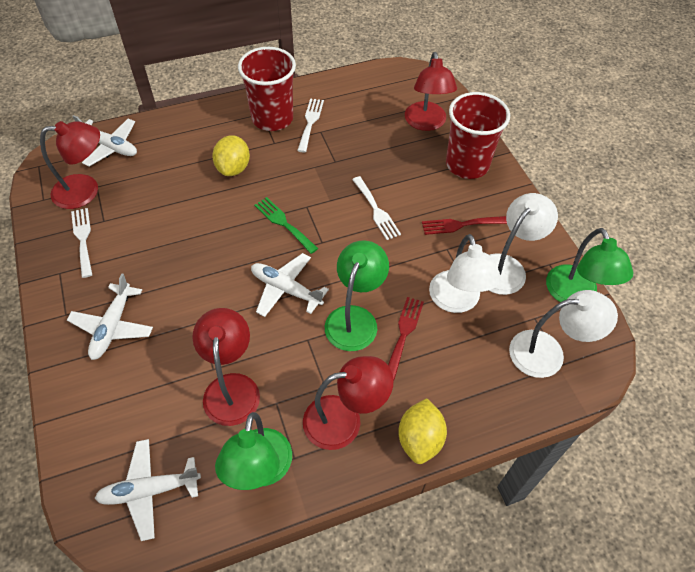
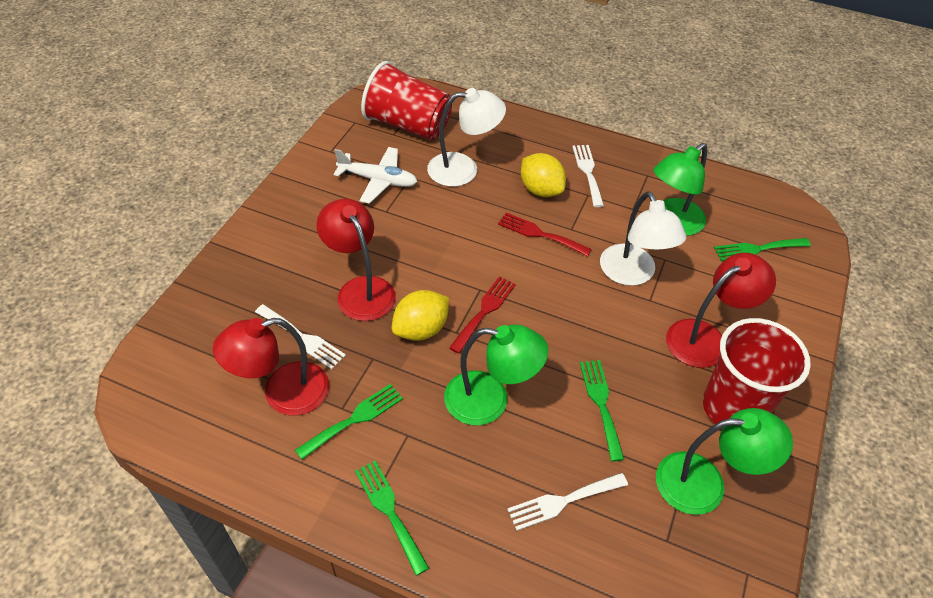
green fork: 1 -> 4
red lamp: 4 -> 3
white lamp: 3 -> 2
white plane: 4 -> 1

